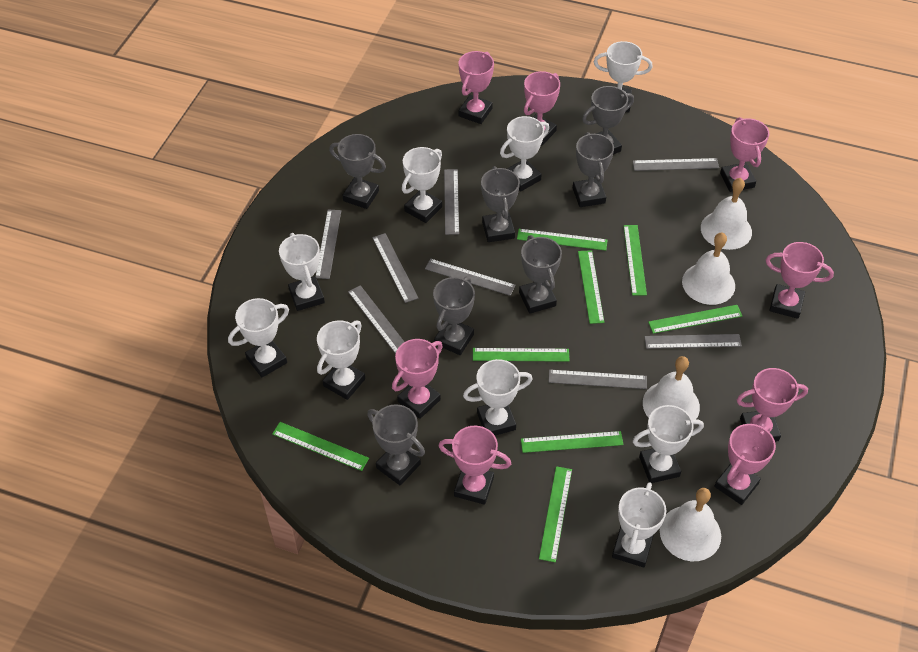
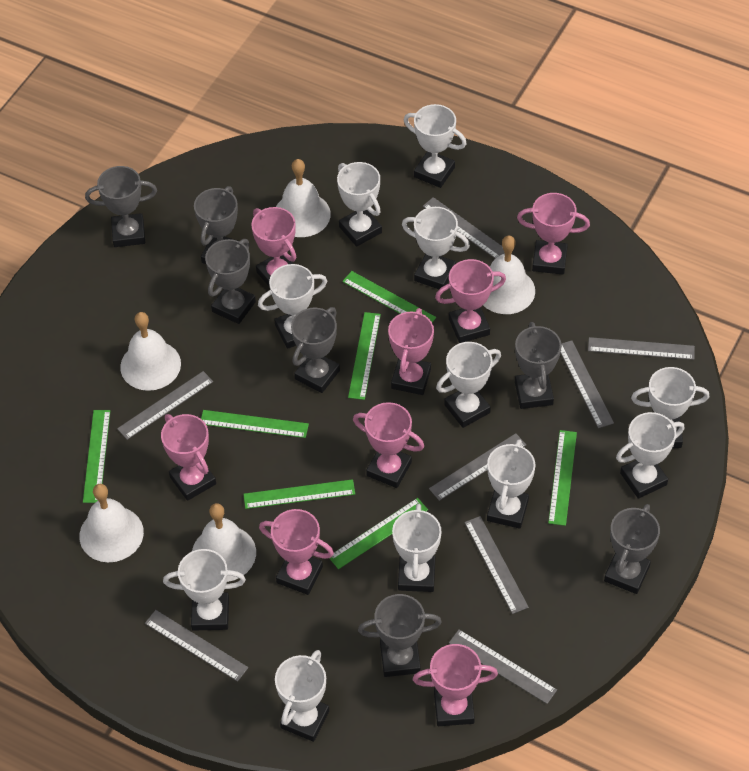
green ruler: 8 -> 7
white bell: 4 -> 5
white trophy: 9 -> 11

